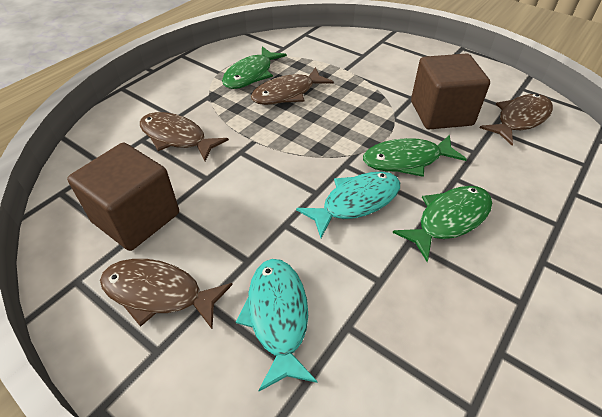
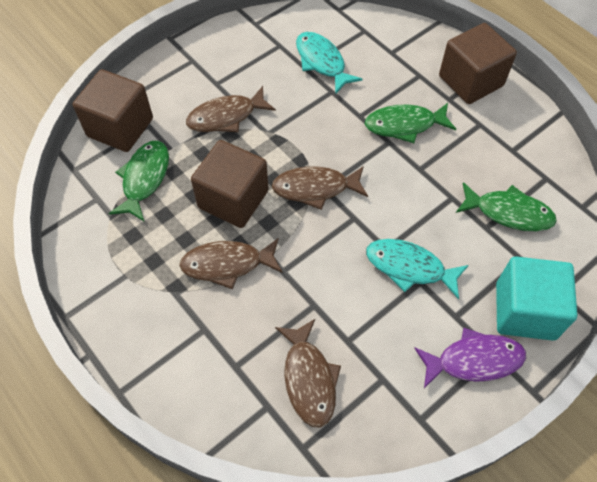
brown cube: 2 -> 3
purple fish: 0 -> 1
turquoise cube: 0 -> 1

